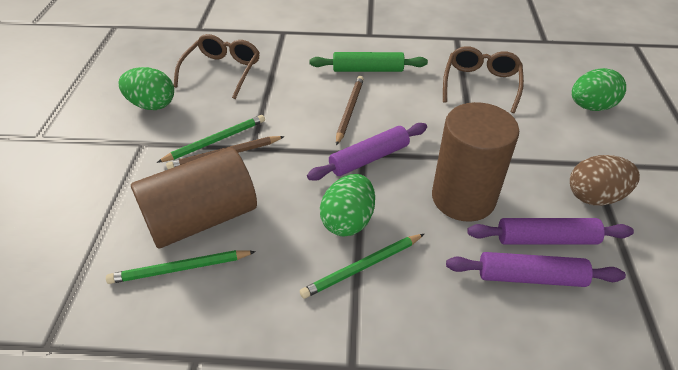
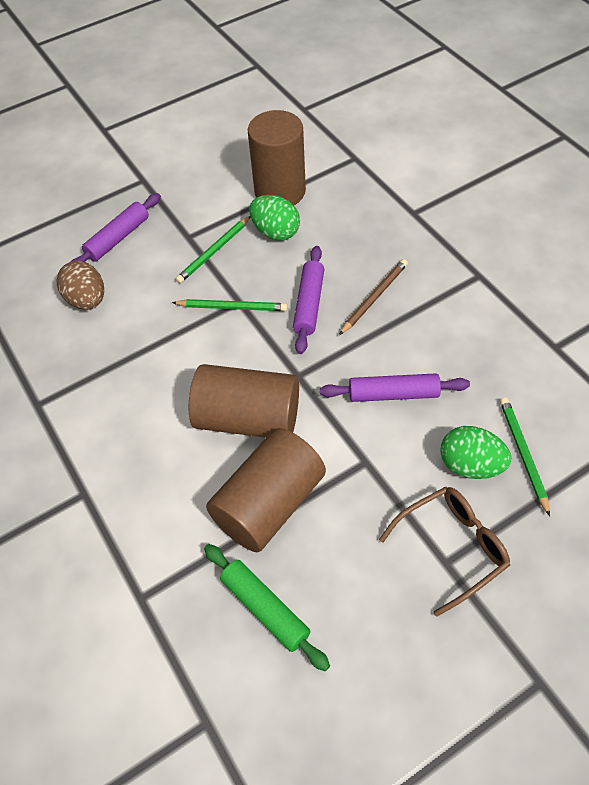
brown cylinder: 2 -> 3
brown glasses: 2 -> 1
brown pencil: 2 -> 1
green egg: 3 -> 2

